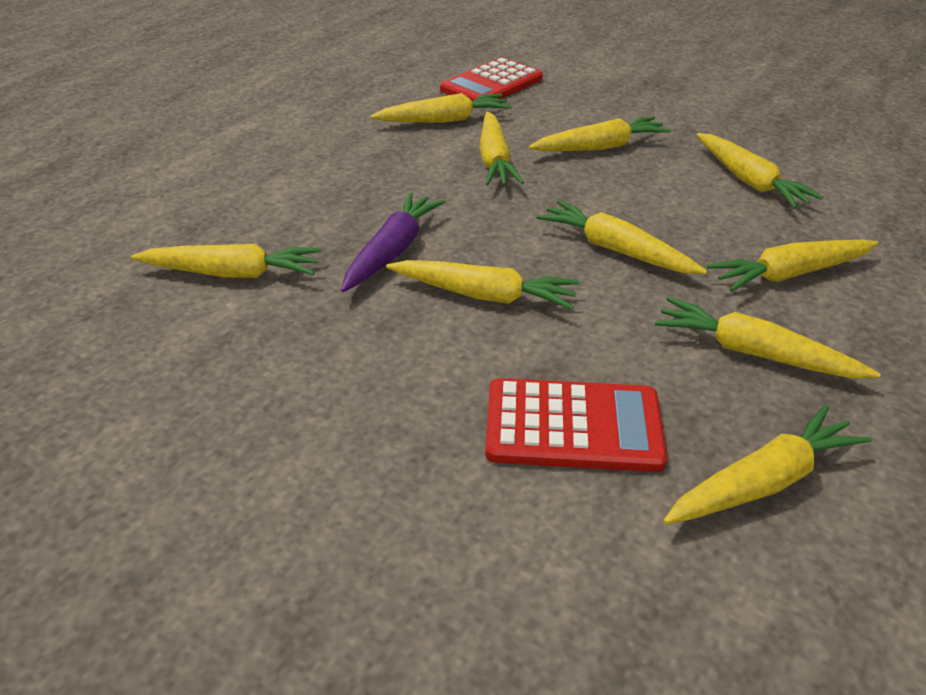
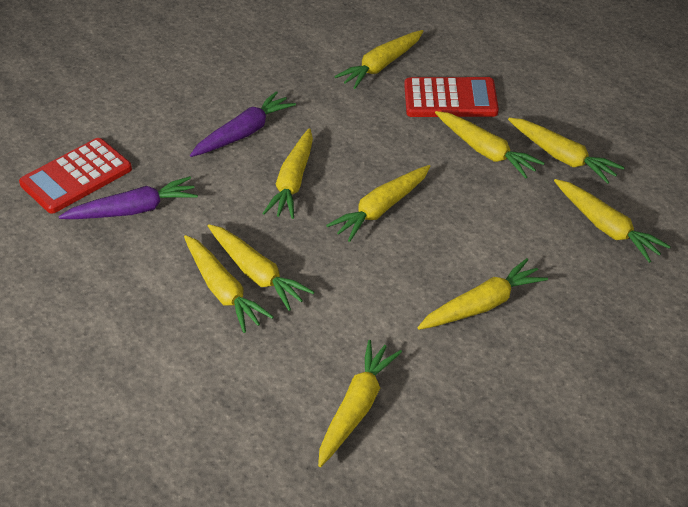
purple carrot: 1 -> 2

